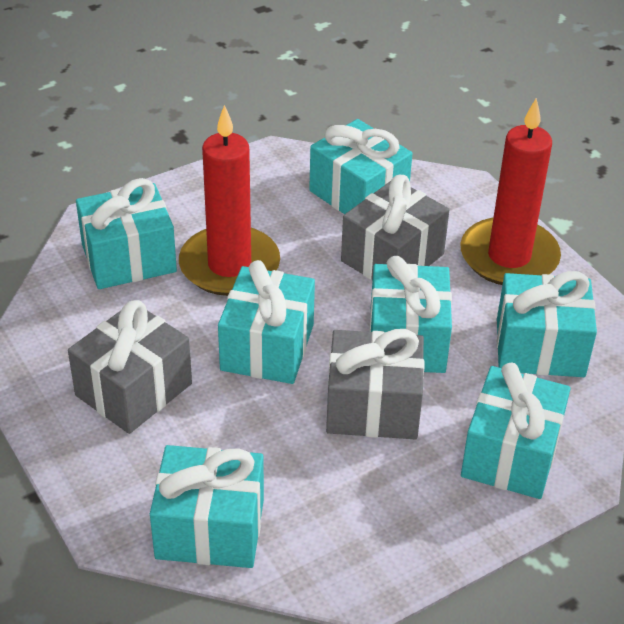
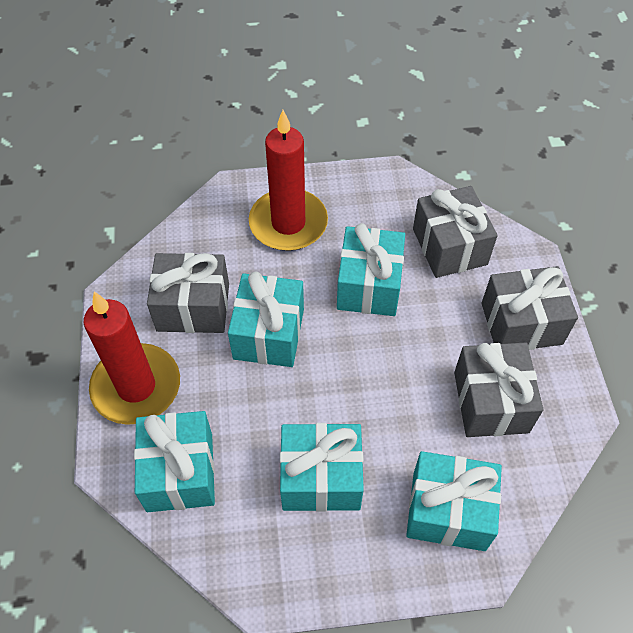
grey gift: 3 -> 4
turquoise gift: 7 -> 5

